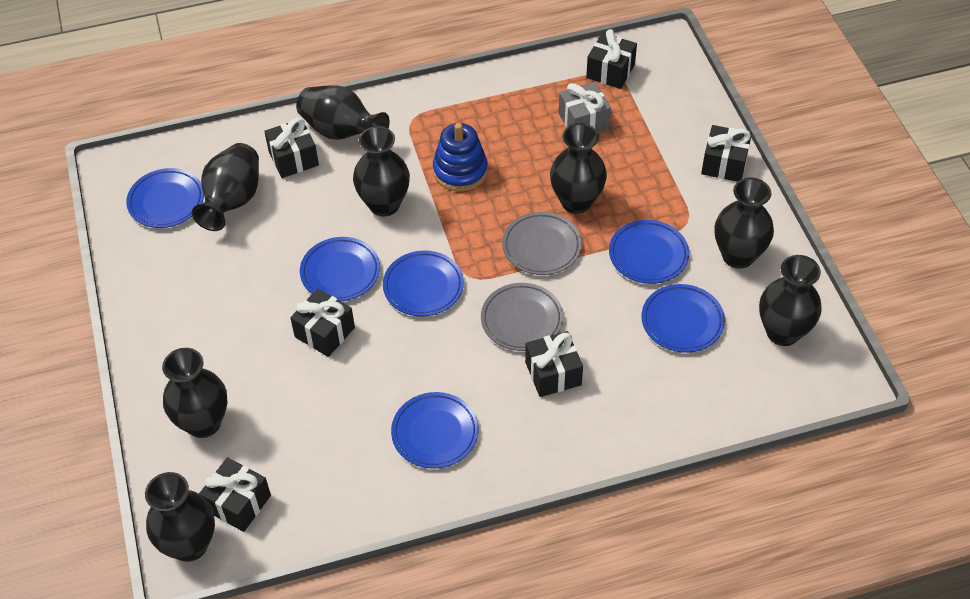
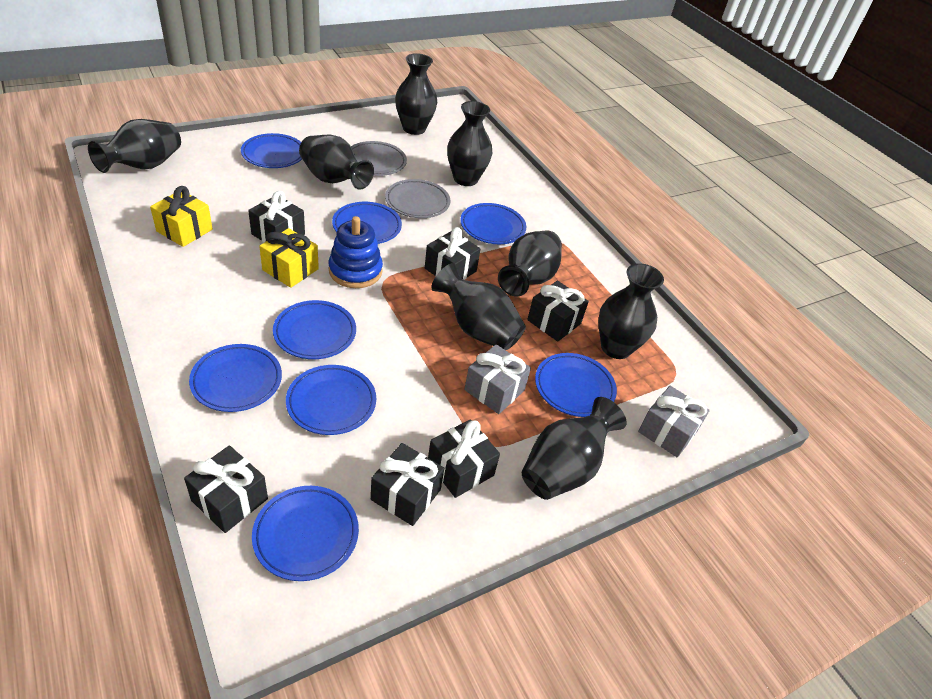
blue plate: 6 -> 8
grey gift: 1 -> 2
yellow gift: 0 -> 2

